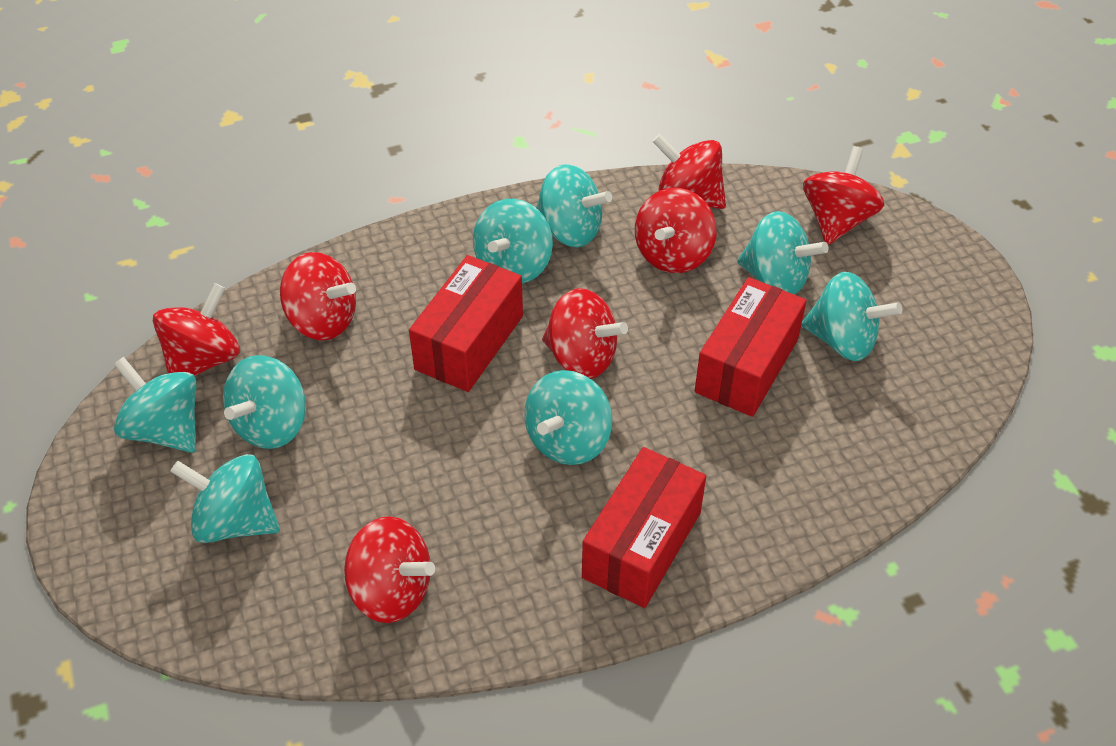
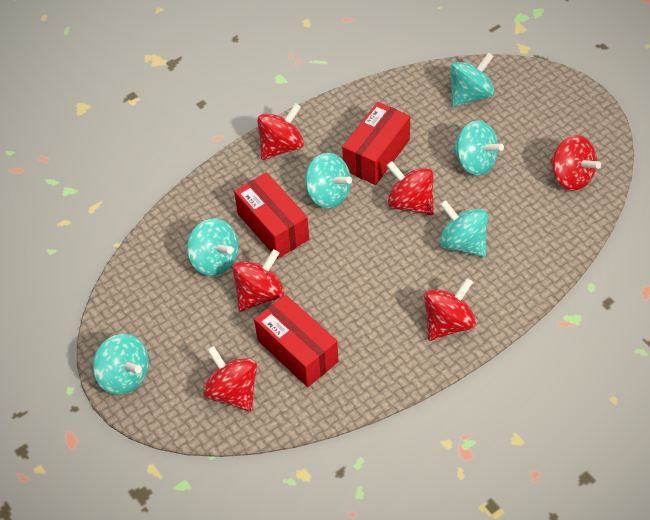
red spinning top: 7 -> 6
turquoise spinning top: 8 -> 6

